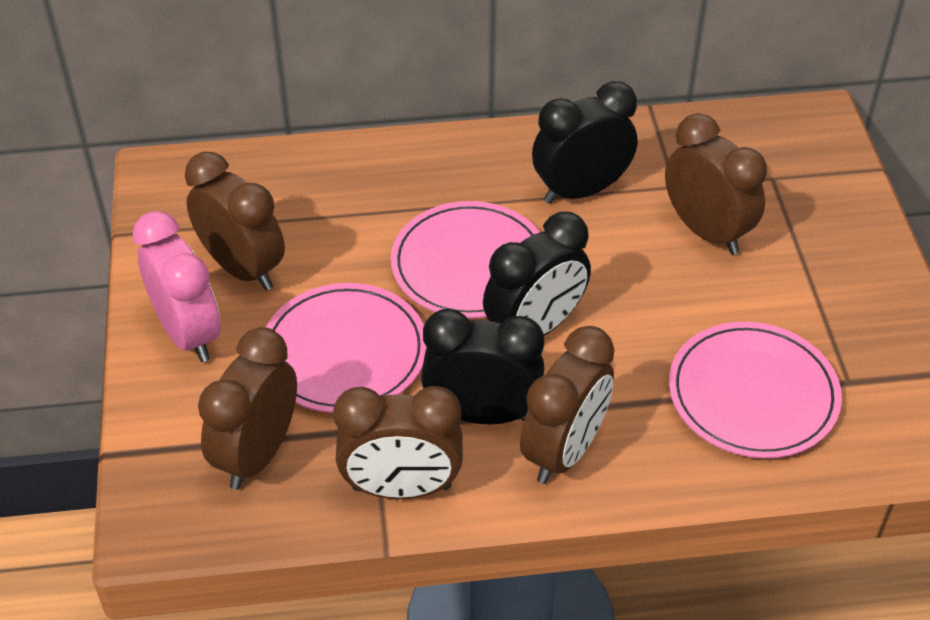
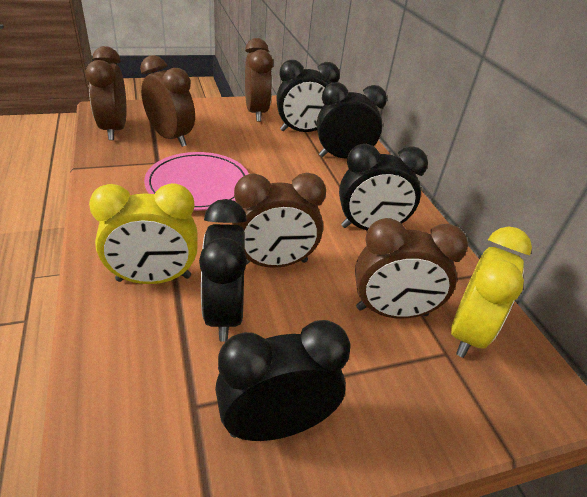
black clock: 3 -> 5
pink clock: 1 -> 0
pink plate: 3 -> 1
yellow clock: 0 -> 2

